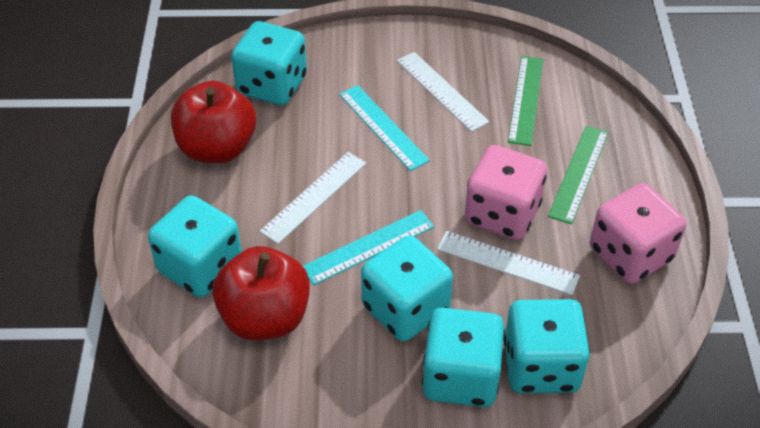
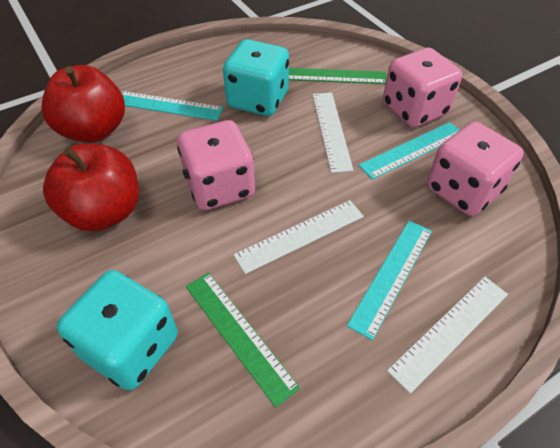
pink dice: 2 -> 3
turquoise dice: 5 -> 2
turquoise ruler: 2 -> 3

